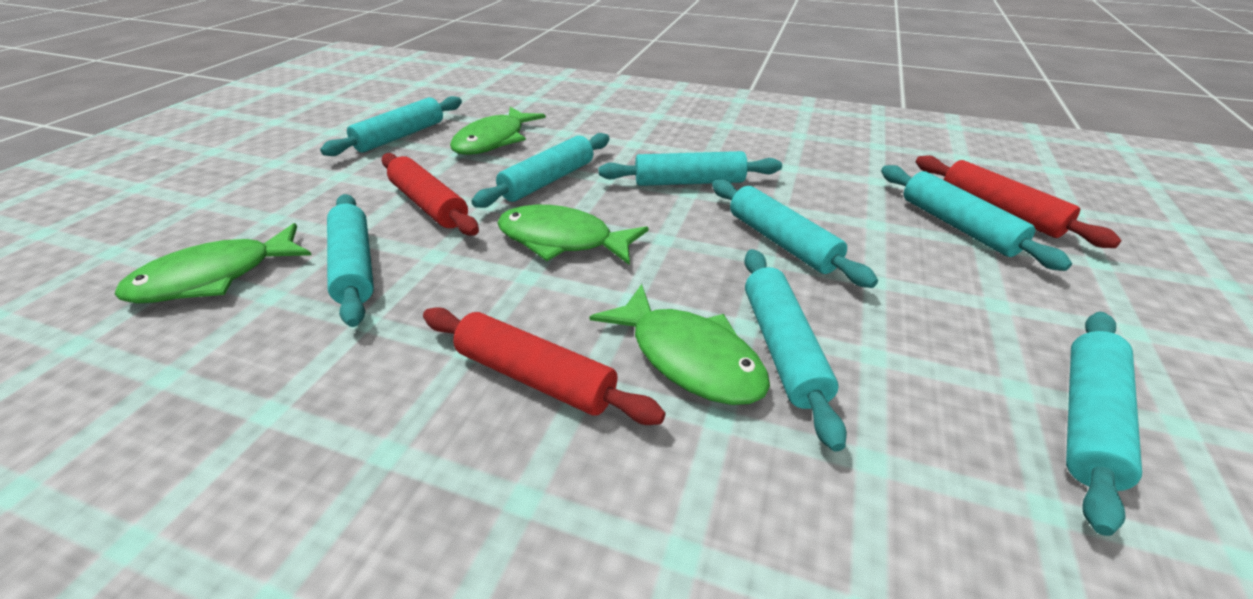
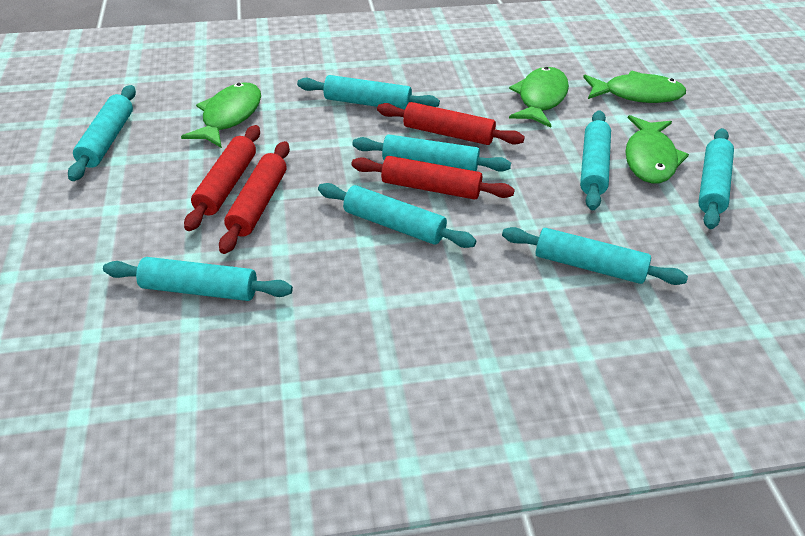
red rolling pin: 3 -> 4

